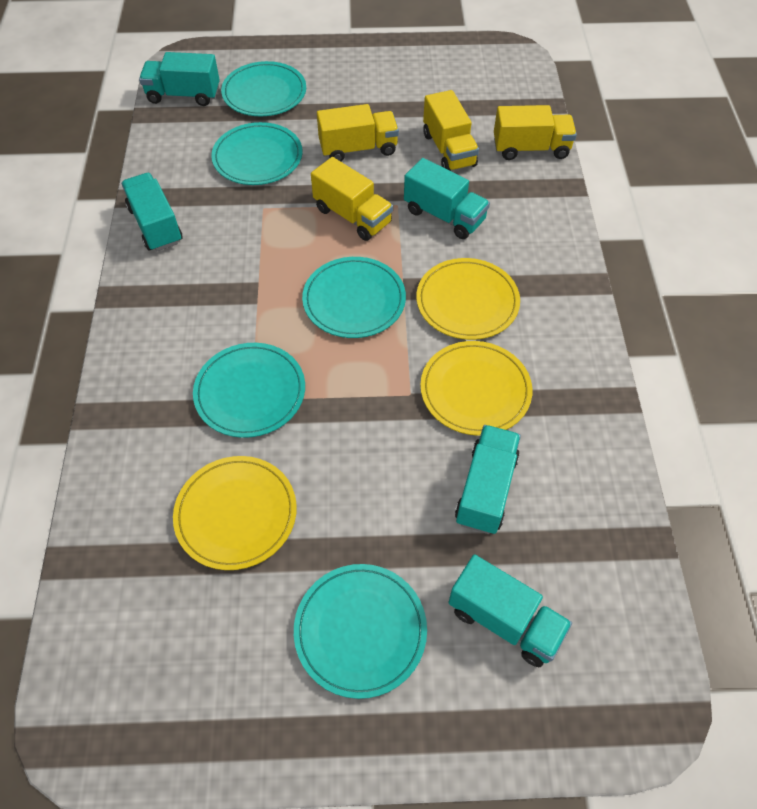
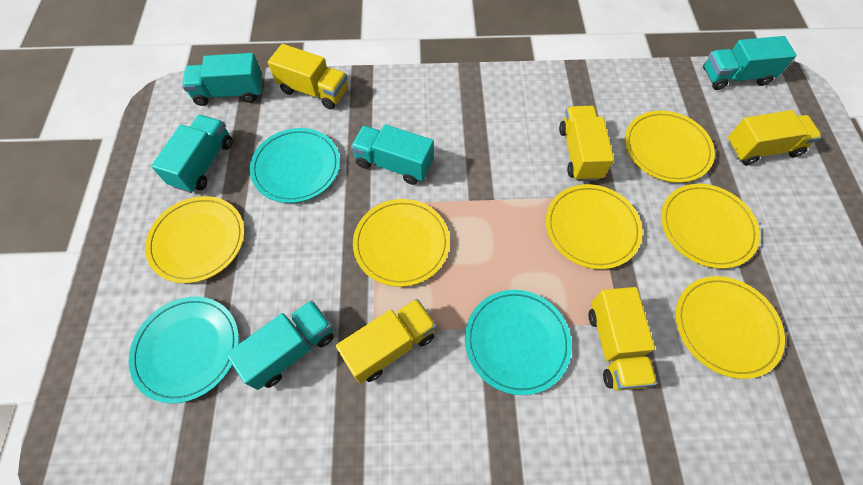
turquoise plate: 5 -> 3
yellow plate: 3 -> 6
yellow truck: 4 -> 5

